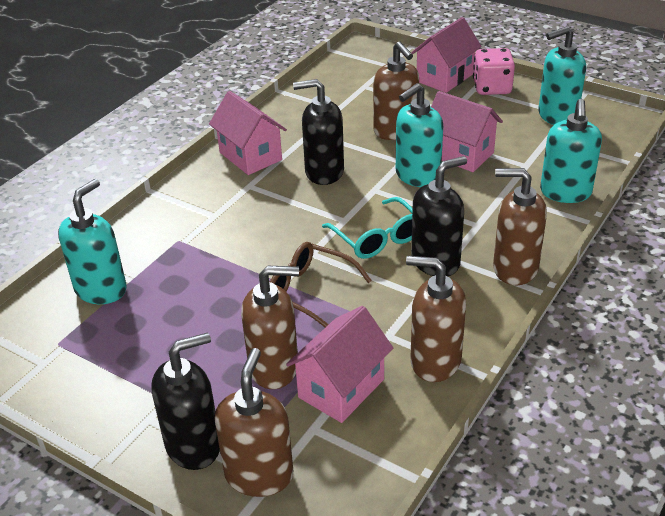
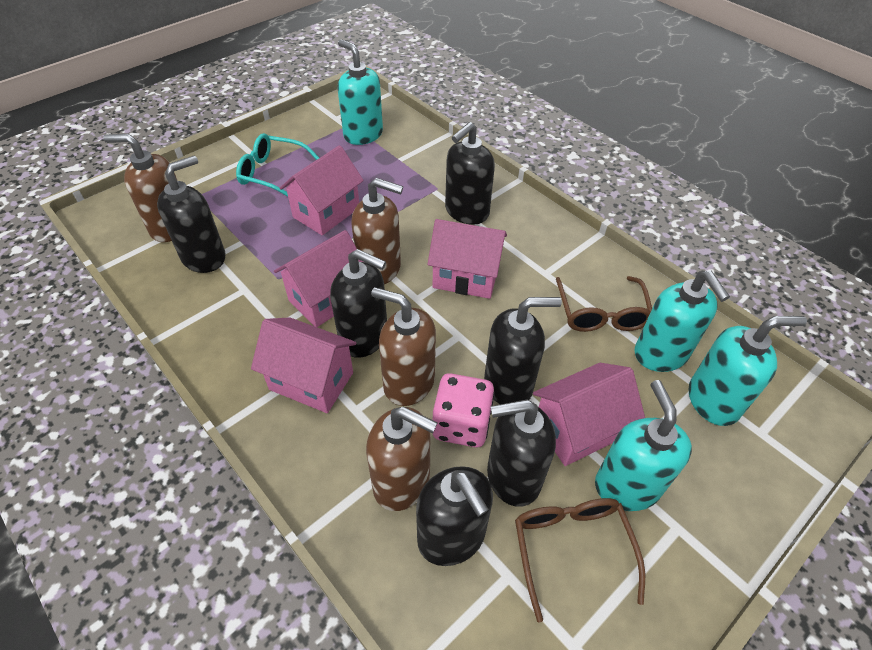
black soap dispenser: 3 -> 6
brown glasses: 1 -> 2
brown soap dispenser: 5 -> 4
pink house: 4 -> 5

